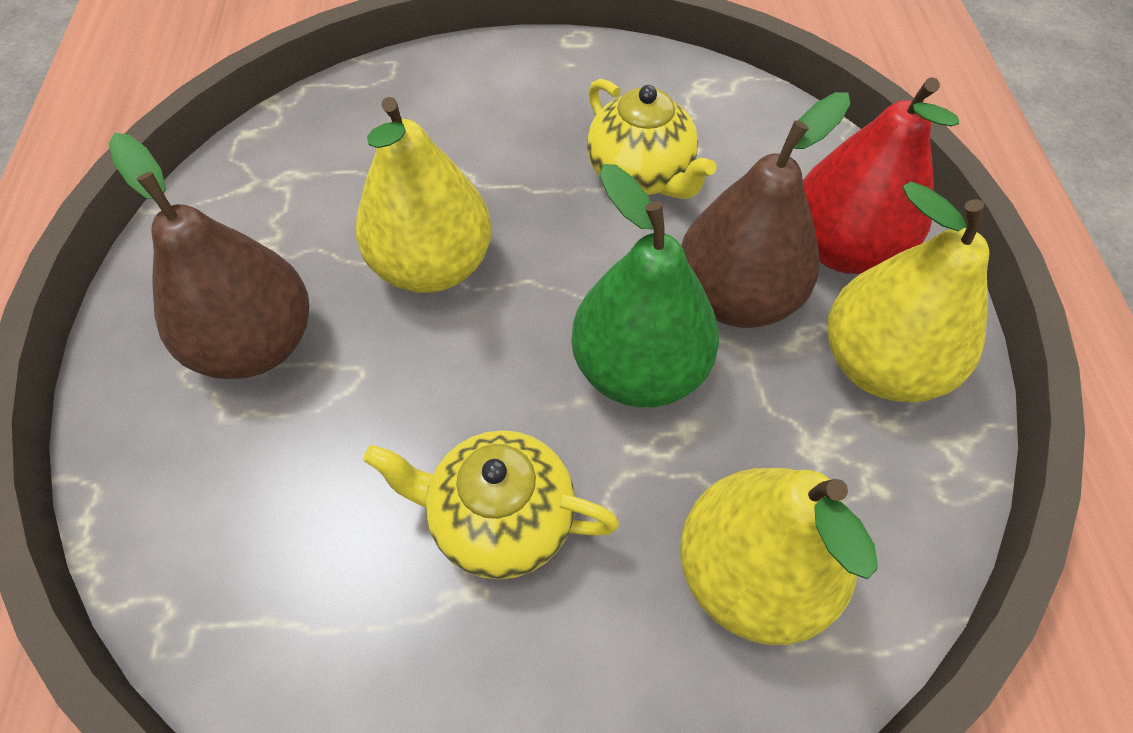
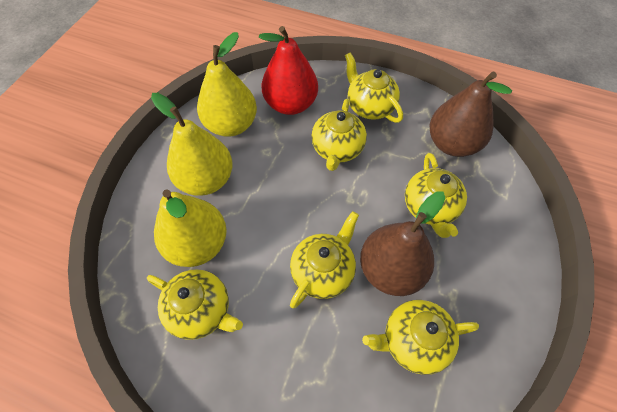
green pear: 1 -> 0
yellow teapot: 2 -> 6

